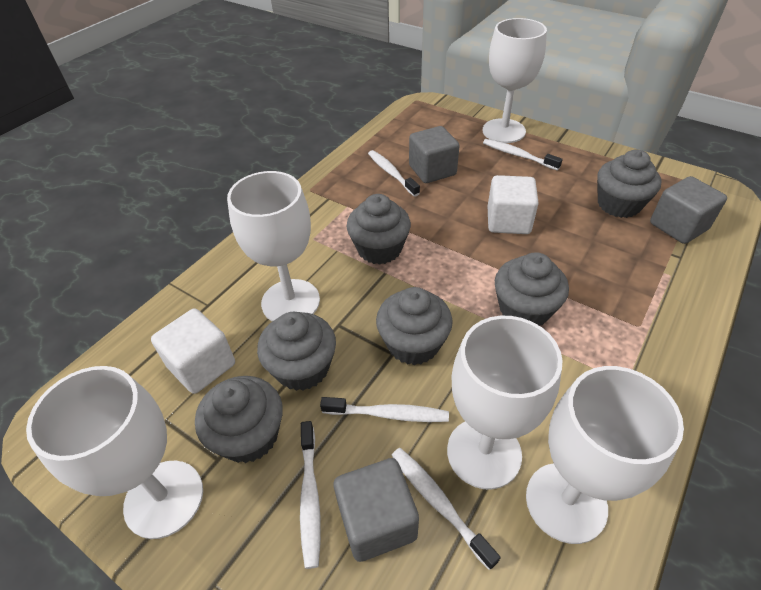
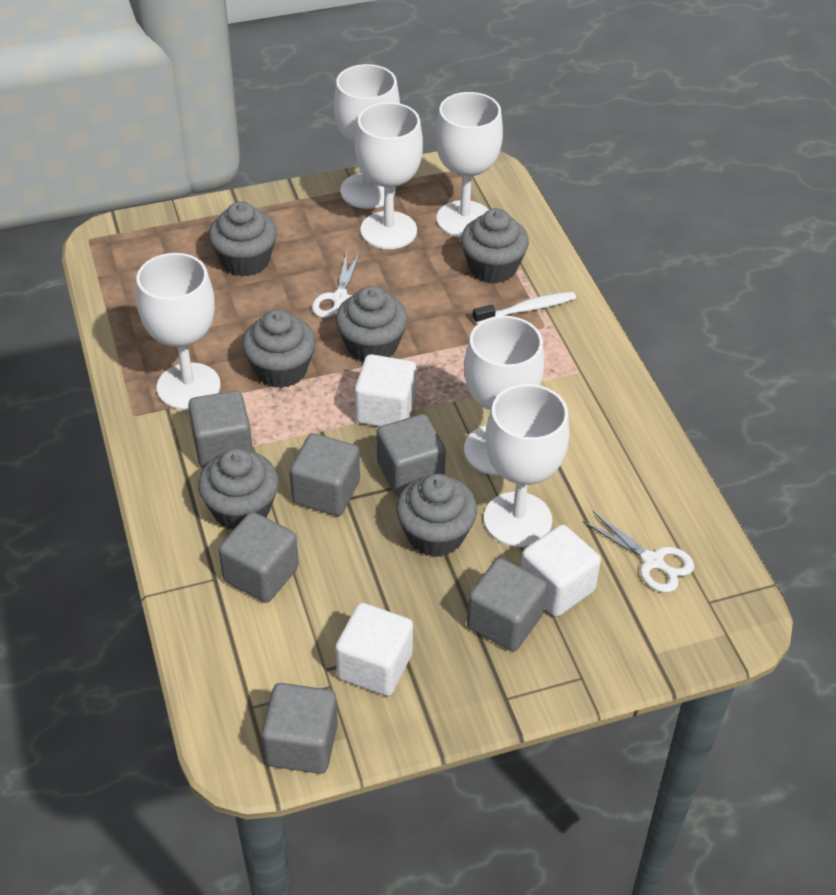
grey cube: 3 -> 6
white cube: 2 -> 3
white goblet: 5 -> 6
white scissors: 0 -> 2
white toothbrush: 5 -> 1

